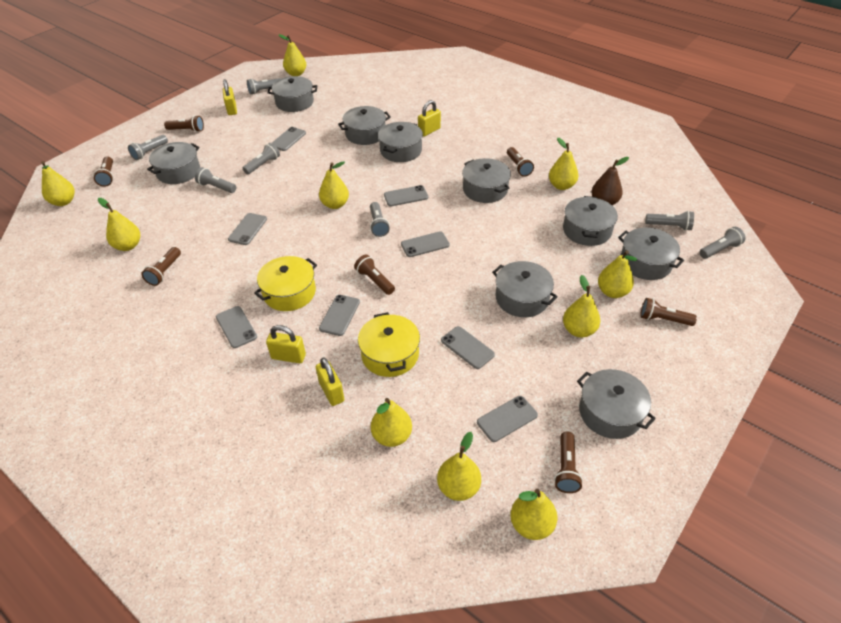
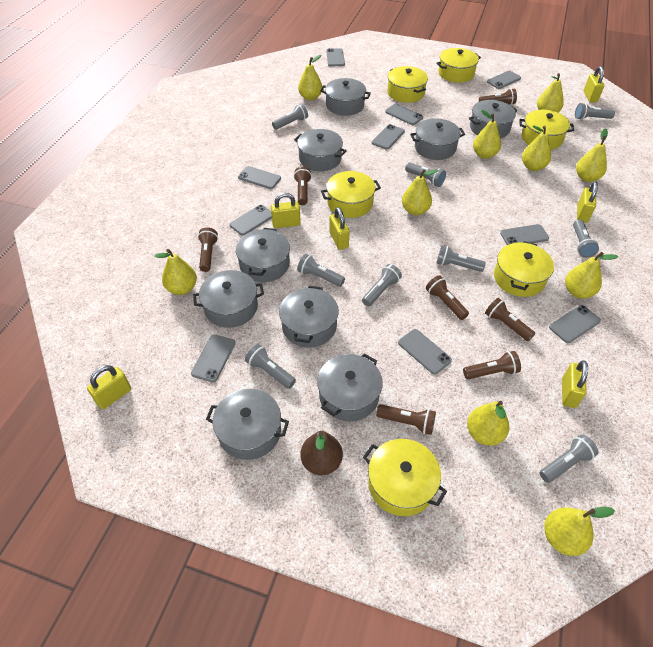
grey flashlight: 7 -> 9
grey phone: 8 -> 10
yellow padlock: 4 -> 6
yellow pot: 2 -> 6

